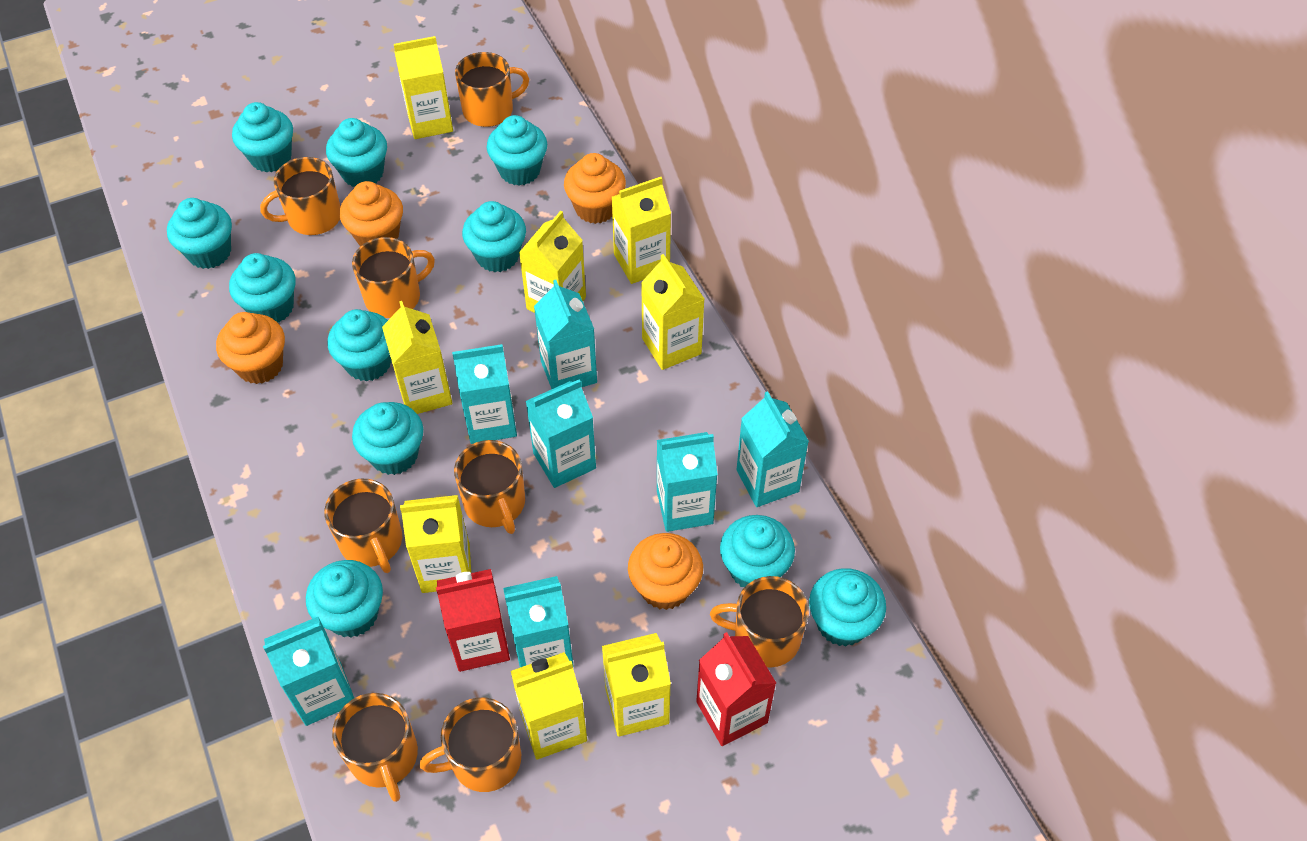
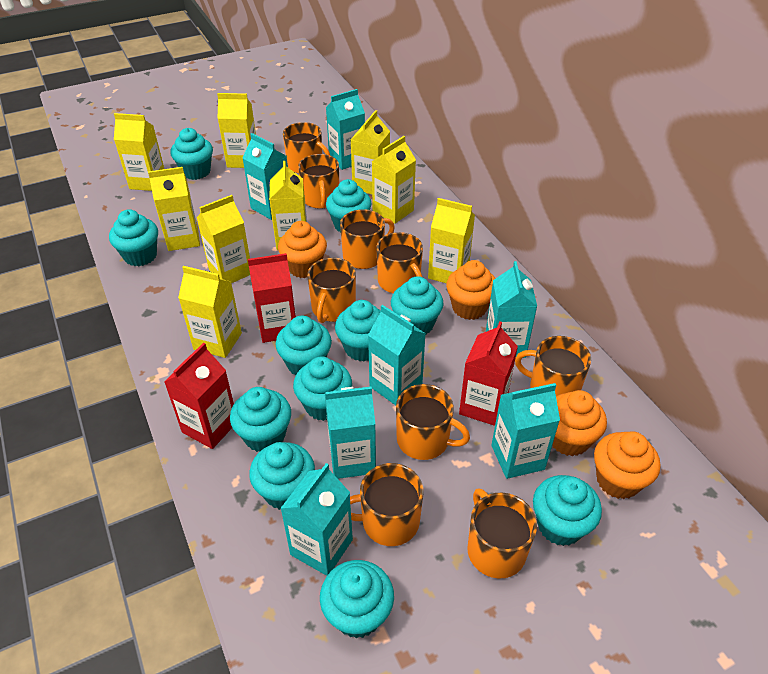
orange mug: 8 -> 9
red carton: 2 -> 3
yellow carton: 8 -> 9

